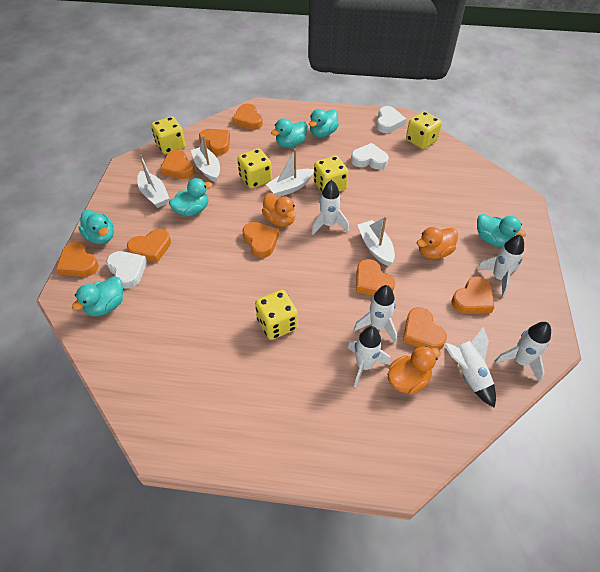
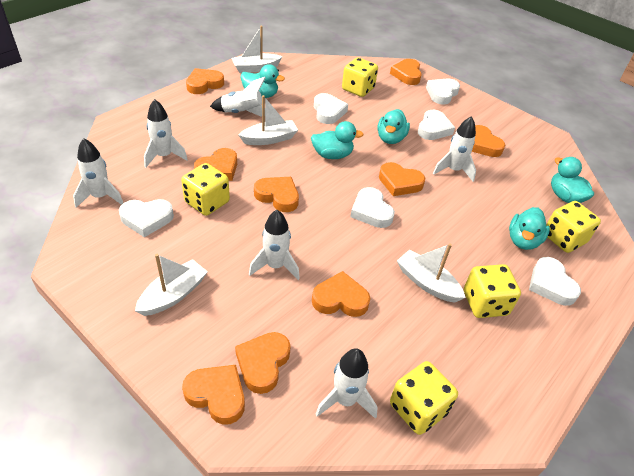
orange duck: 3 -> 0
turquoise duck: 6 -> 5
white heart: 3 -> 6

